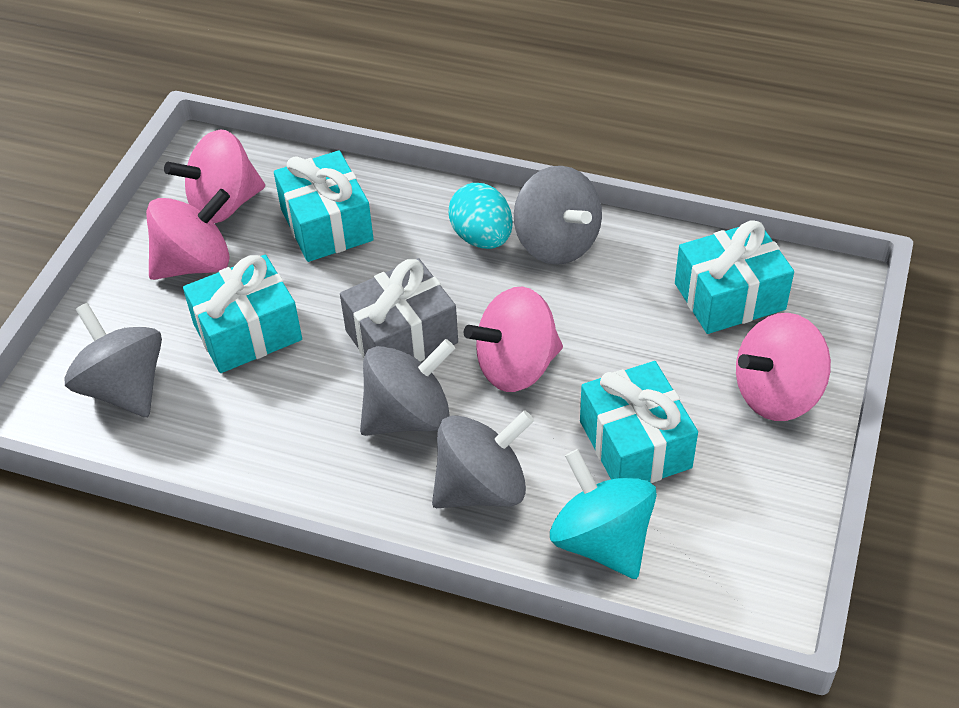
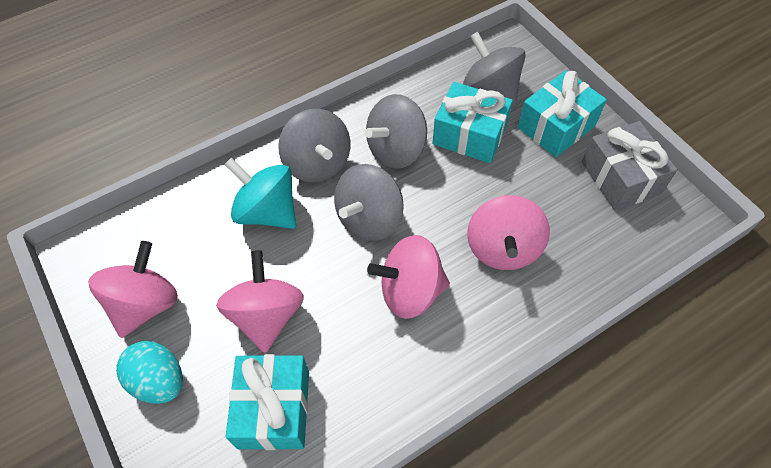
turquoise gift: 4 -> 3

